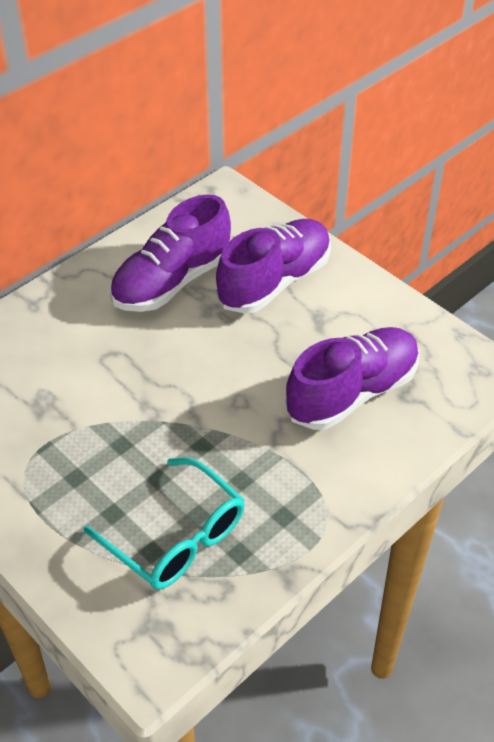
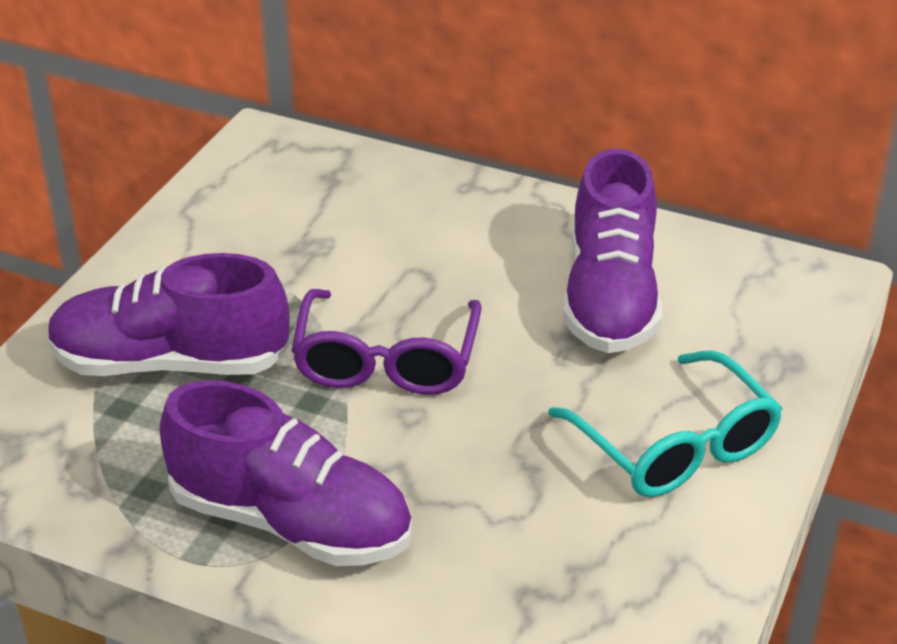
purple glasses: 0 -> 1

